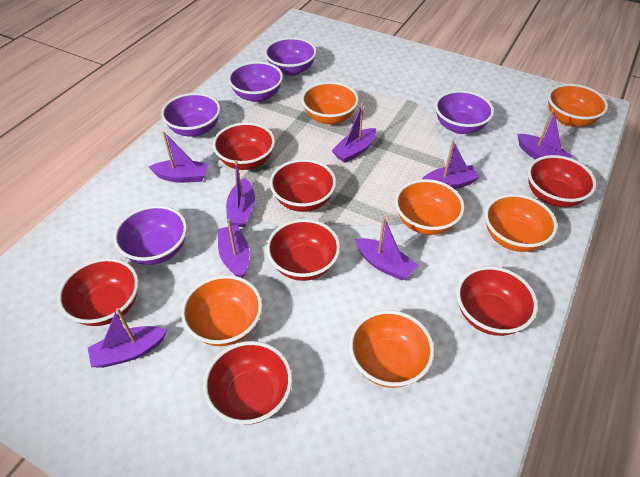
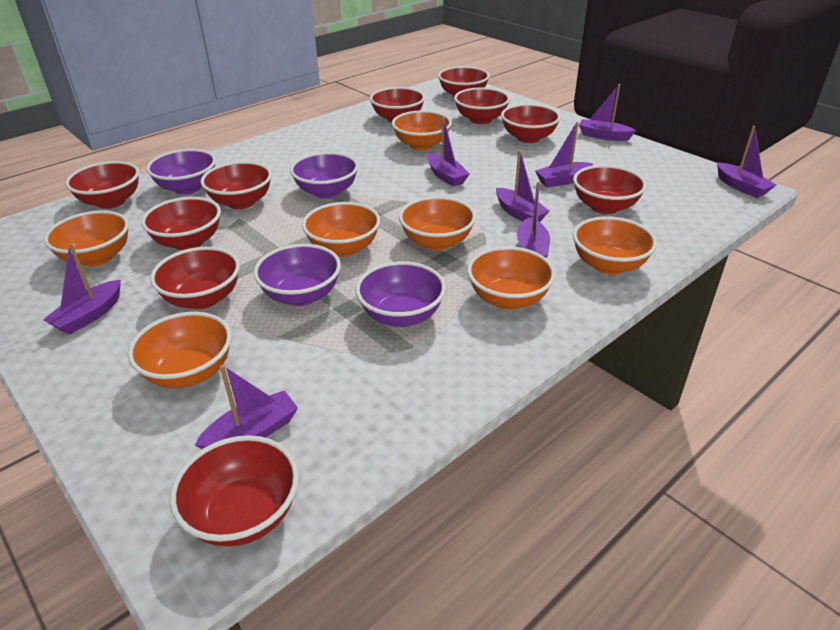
orange bowl: 6 -> 7
purple bowl: 5 -> 4
red bowl: 7 -> 10

